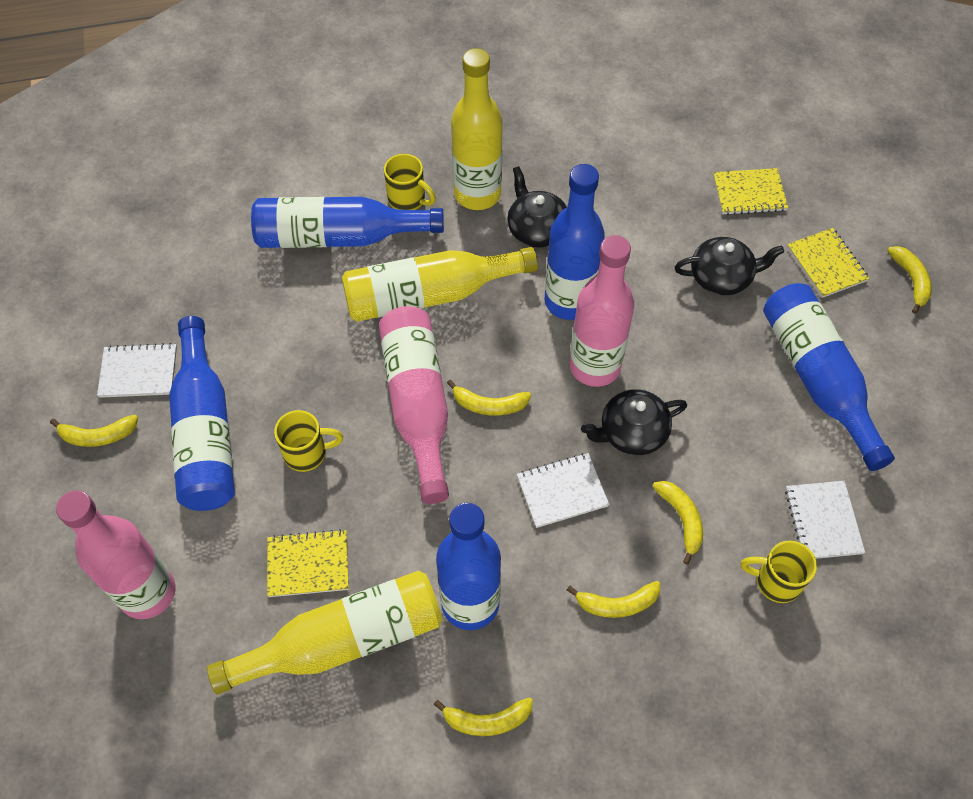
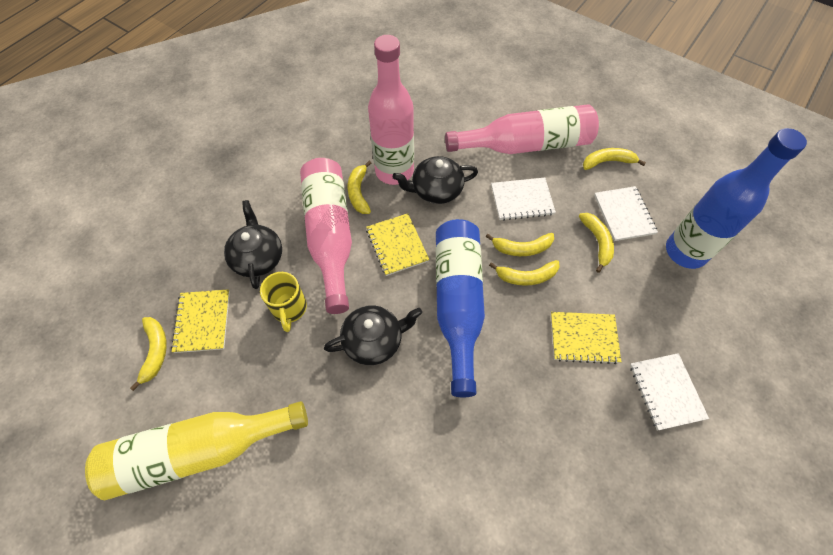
blue bottle: 5 -> 2
yellow bottle: 3 -> 1
yellow mug: 3 -> 1

